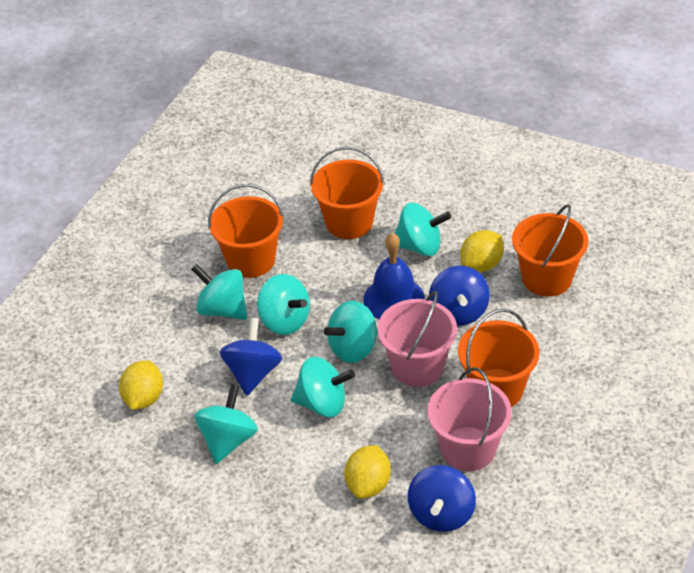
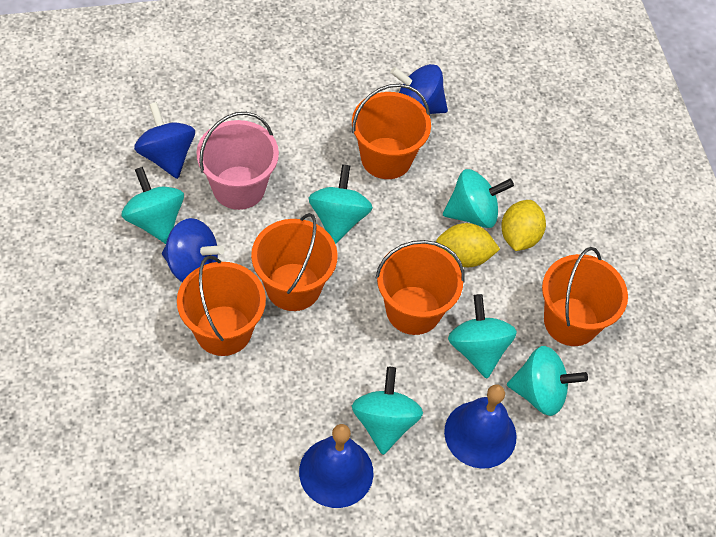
blue bell: 1 -> 2
orange bucket: 4 -> 5
pink bucket: 2 -> 1
yellow lemon: 3 -> 2

